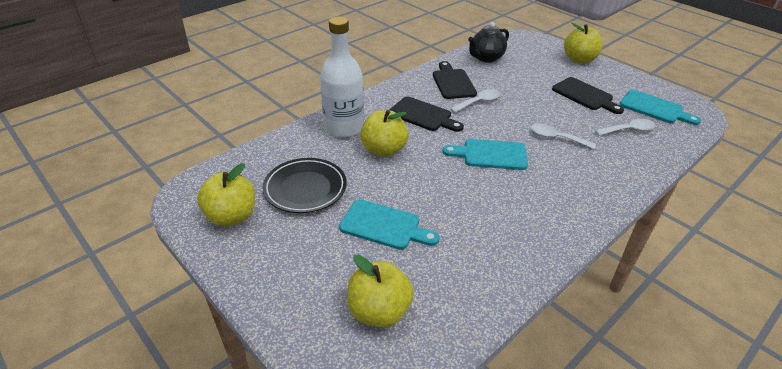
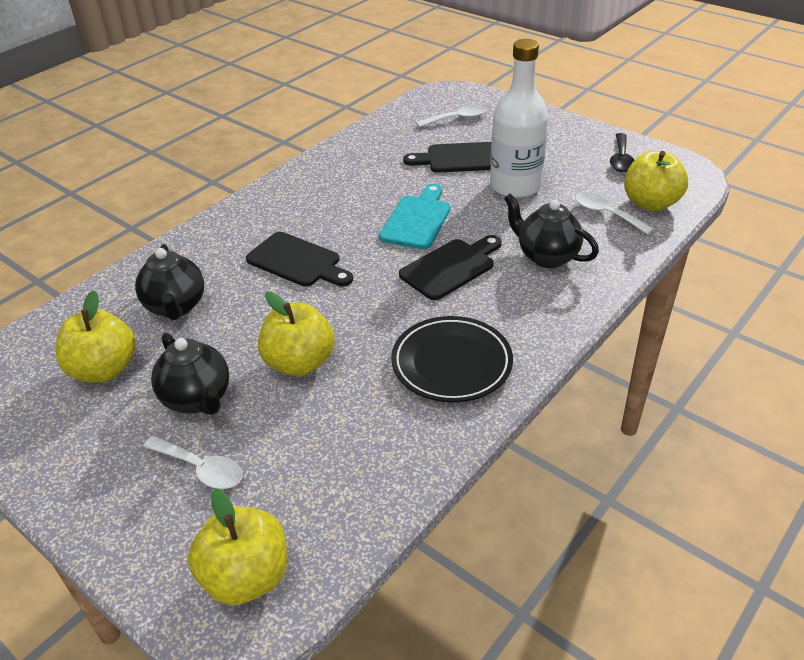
black spoon: 0 -> 1
black teapot: 1 -> 3
turquoise cutting board: 3 -> 1

